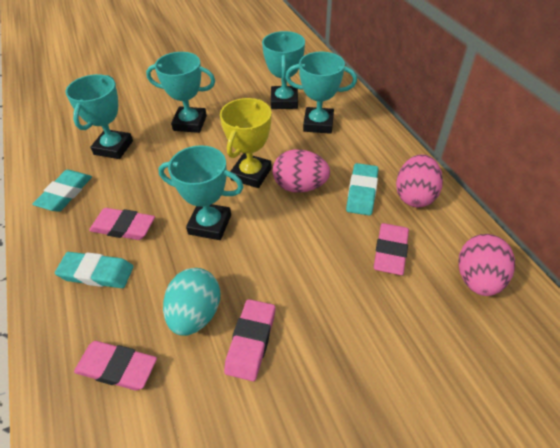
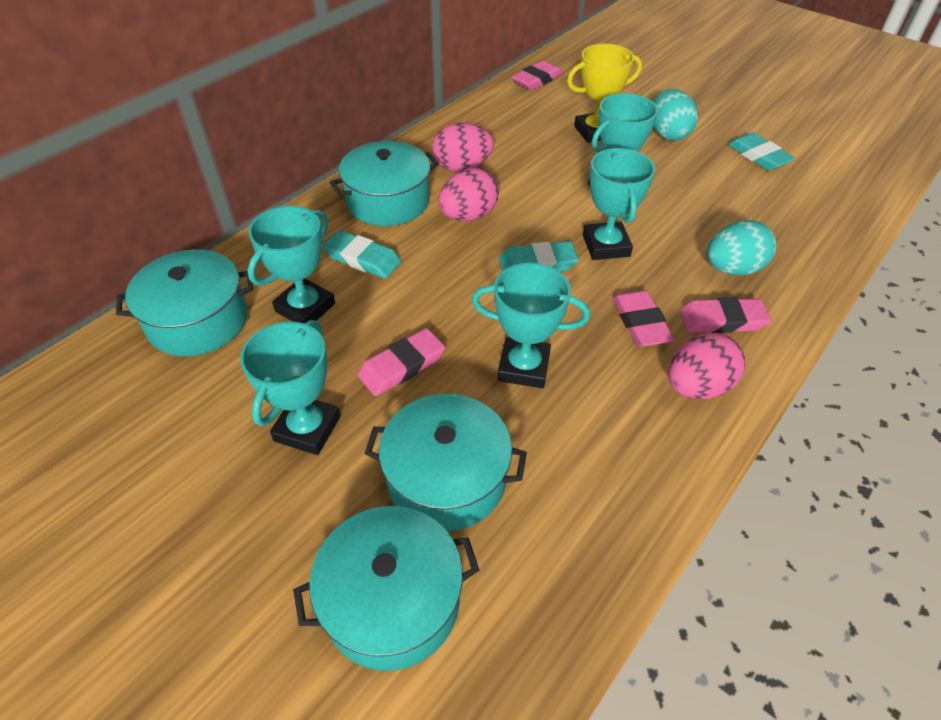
turquoise egg: 1 -> 2
turquoise pot: 0 -> 4

